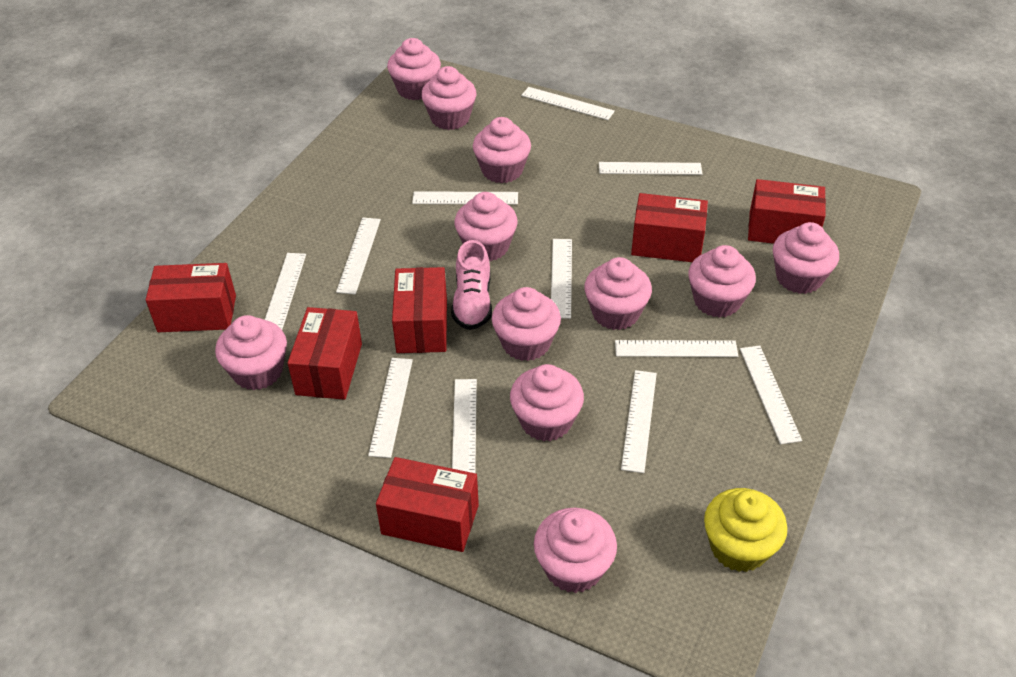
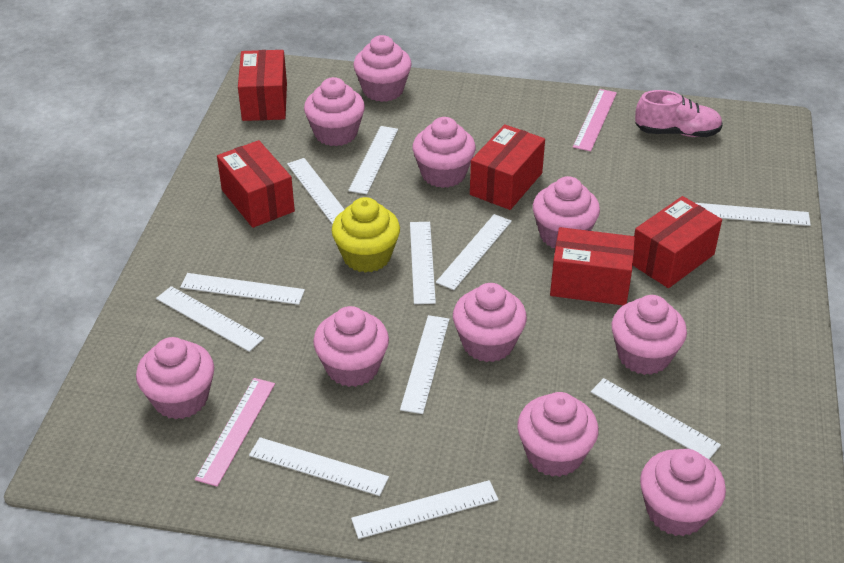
pink cupcake: 11 -> 10
pink ruler: 0 -> 2
red box: 6 -> 5

